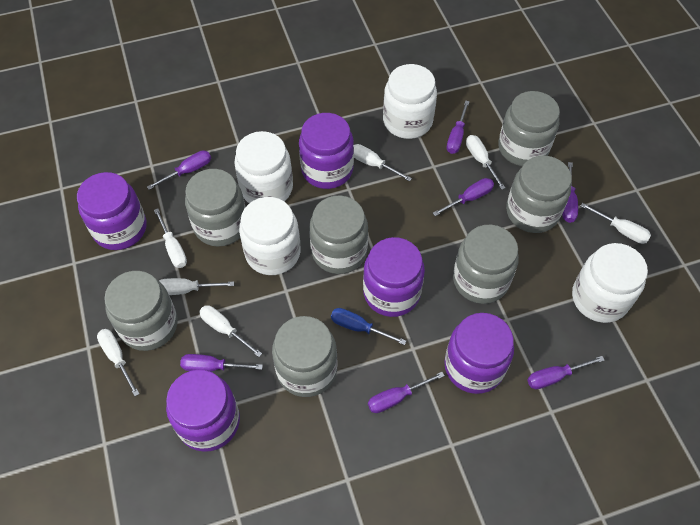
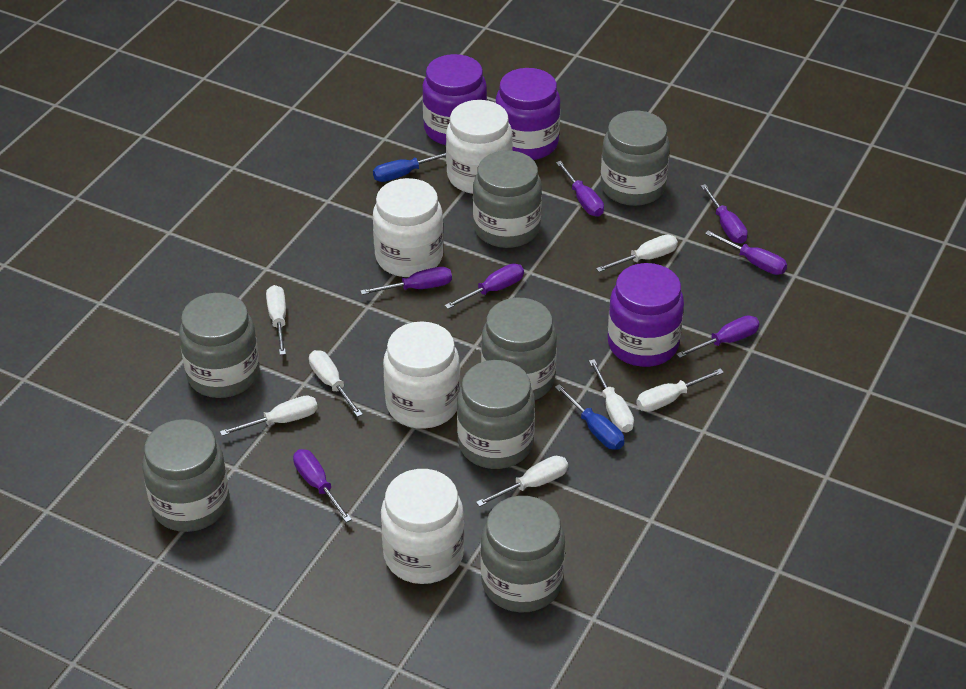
blue screwdriver: 1 -> 2
purple jar: 5 -> 3

